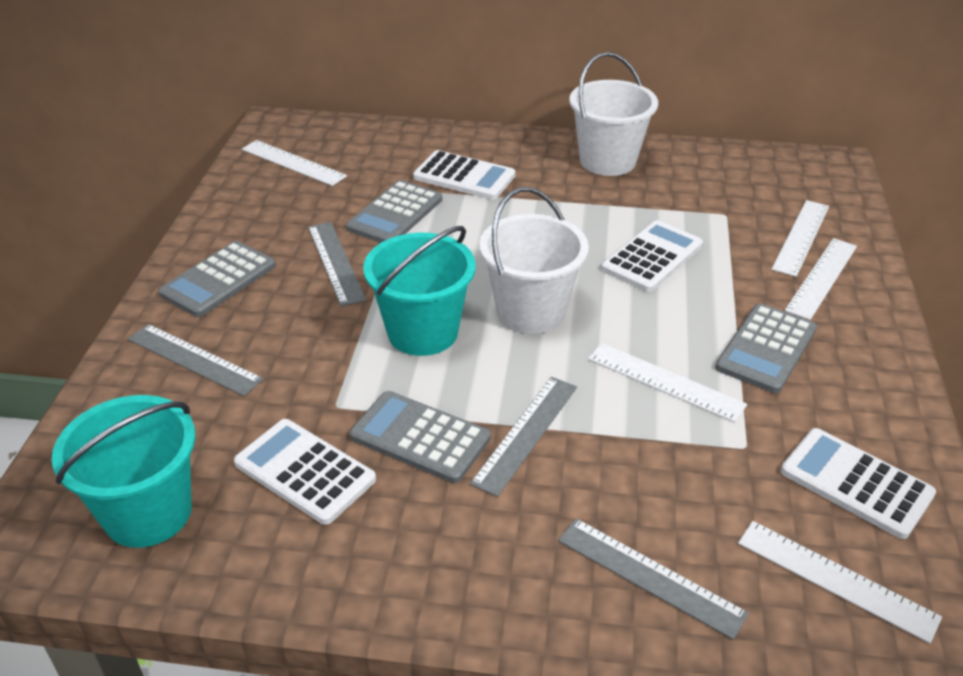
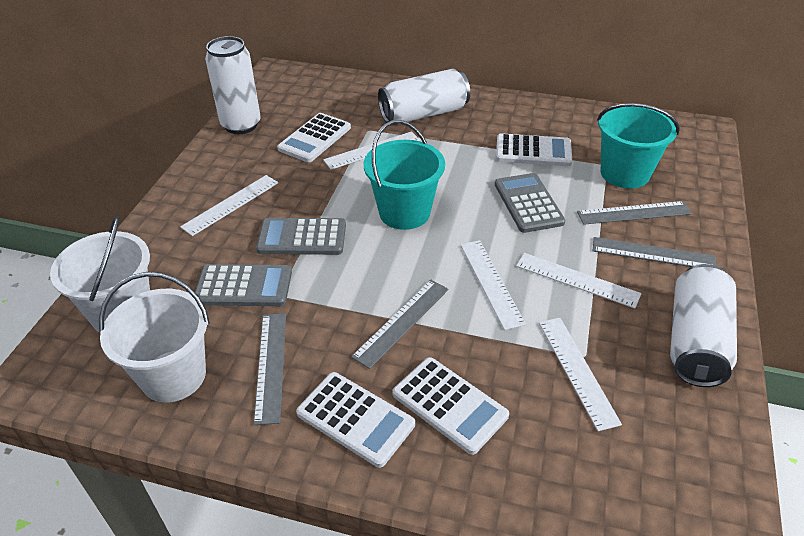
grey calculator: 4 -> 3
white can: 0 -> 3

